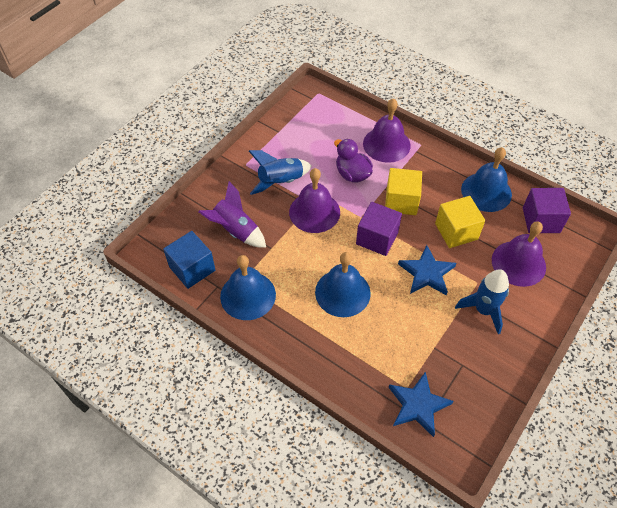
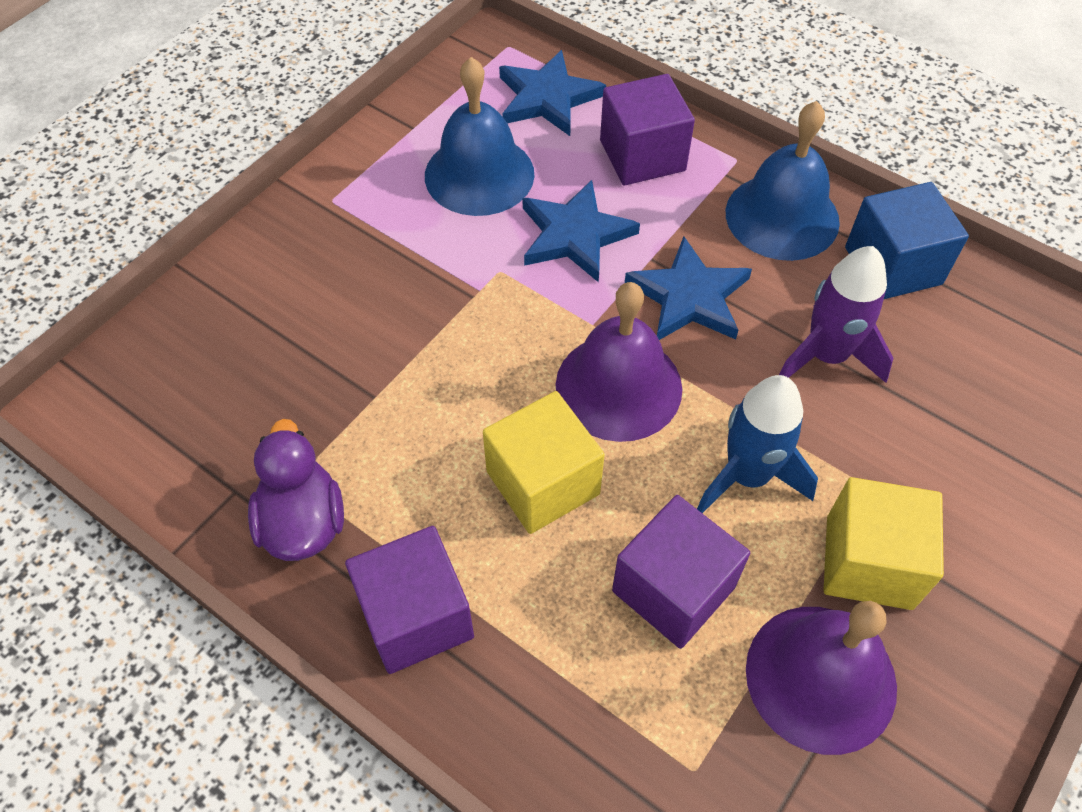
blue bell: 3 -> 2
blue rocket: 2 -> 1
blue star: 2 -> 3
purple bell: 3 -> 2
purple cube: 2 -> 3

